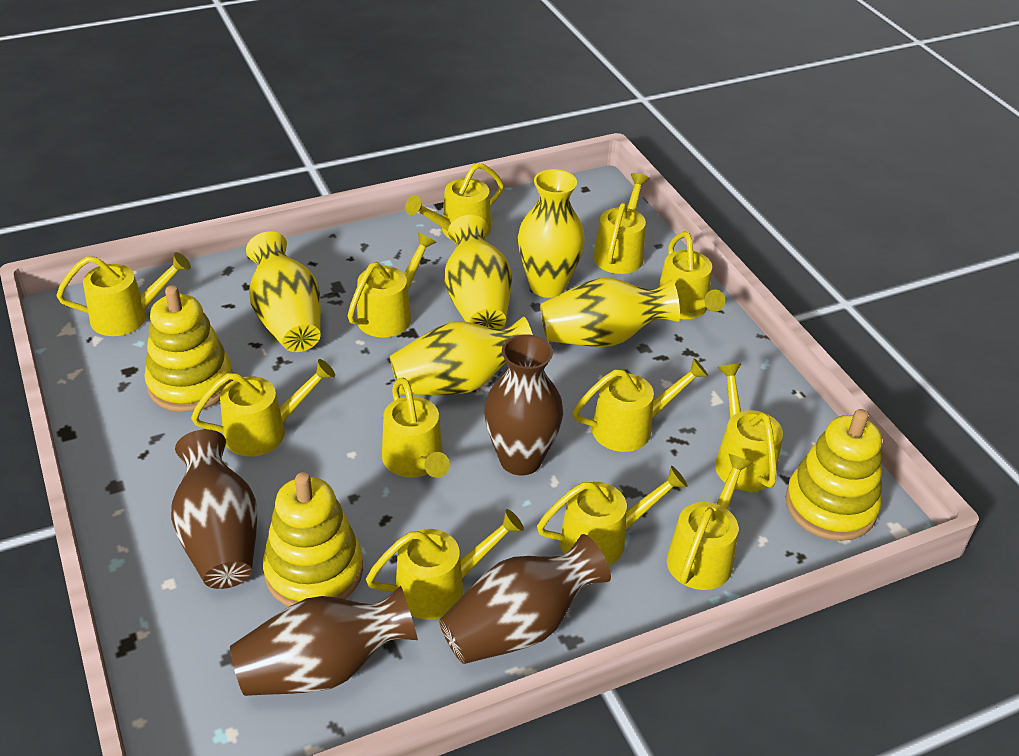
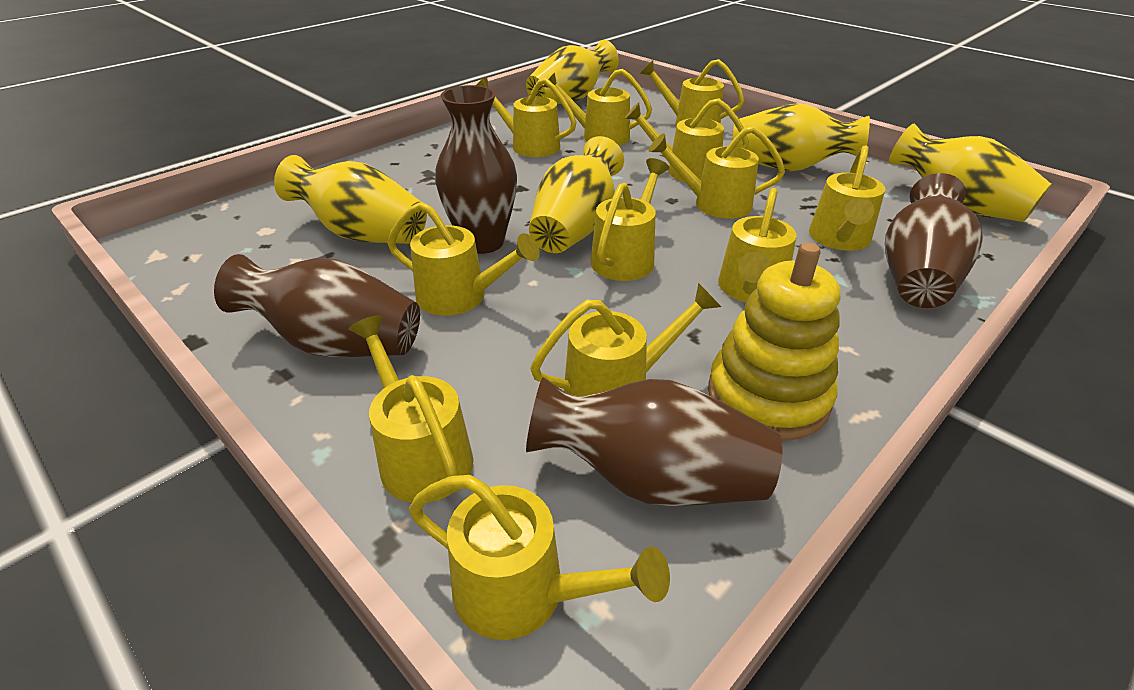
yellow stacking toy: 3 -> 1

